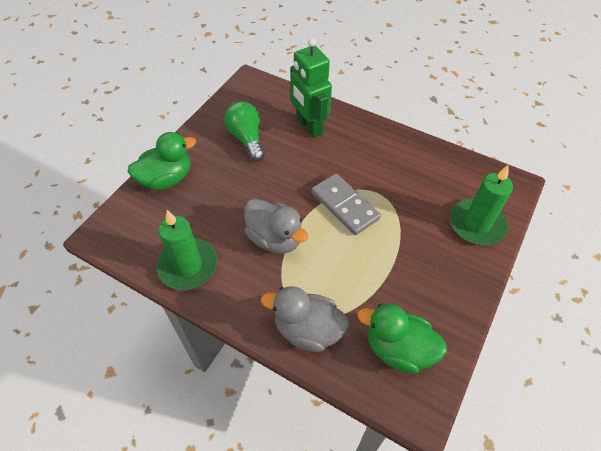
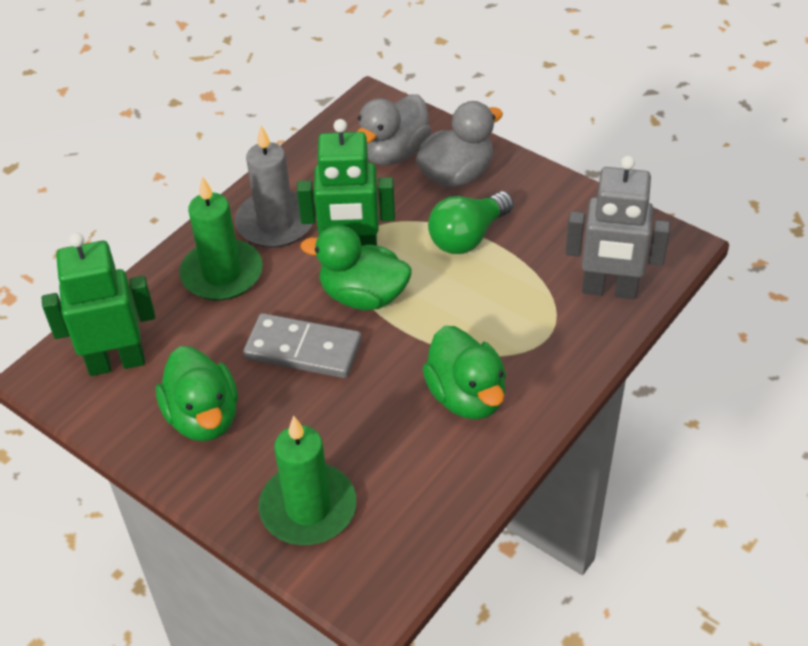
green duck: 2 -> 3
green robot: 1 -> 2
grey candle: 0 -> 1
grey robot: 0 -> 1

